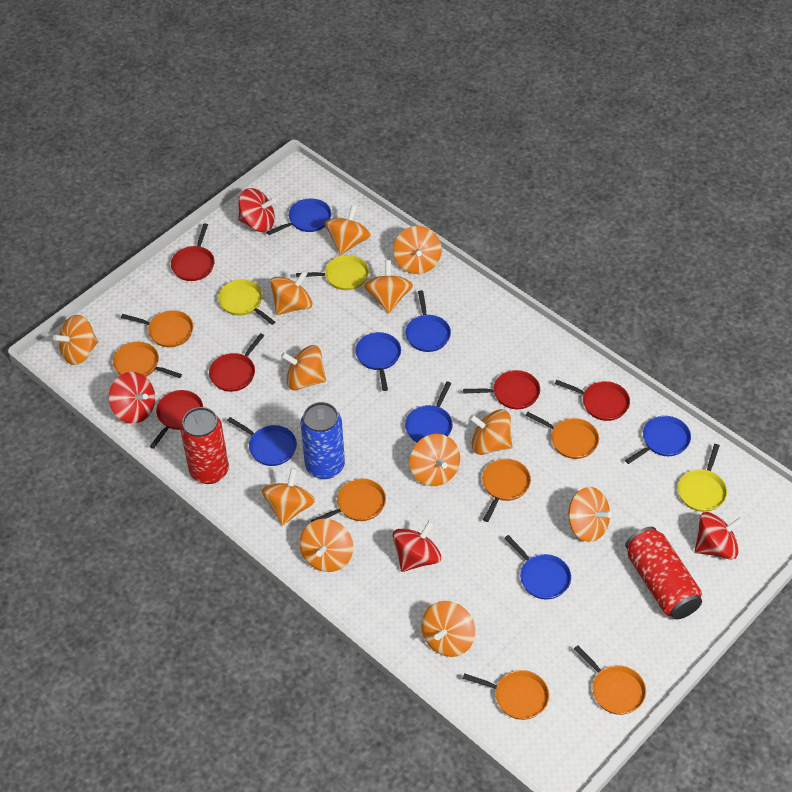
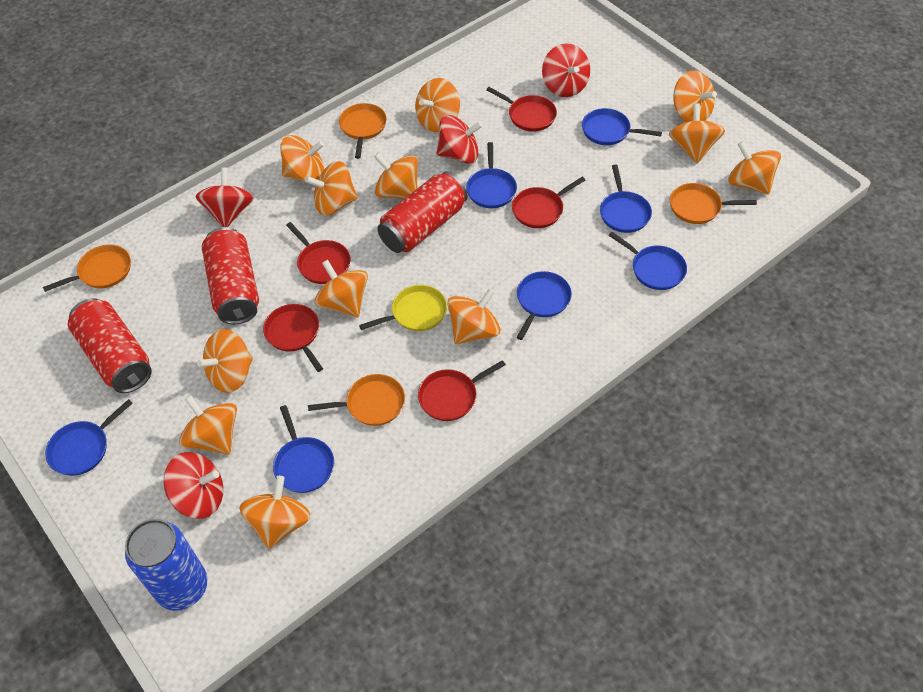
orange pan: 7 -> 4
red can: 2 -> 3
yellow pan: 3 -> 1

